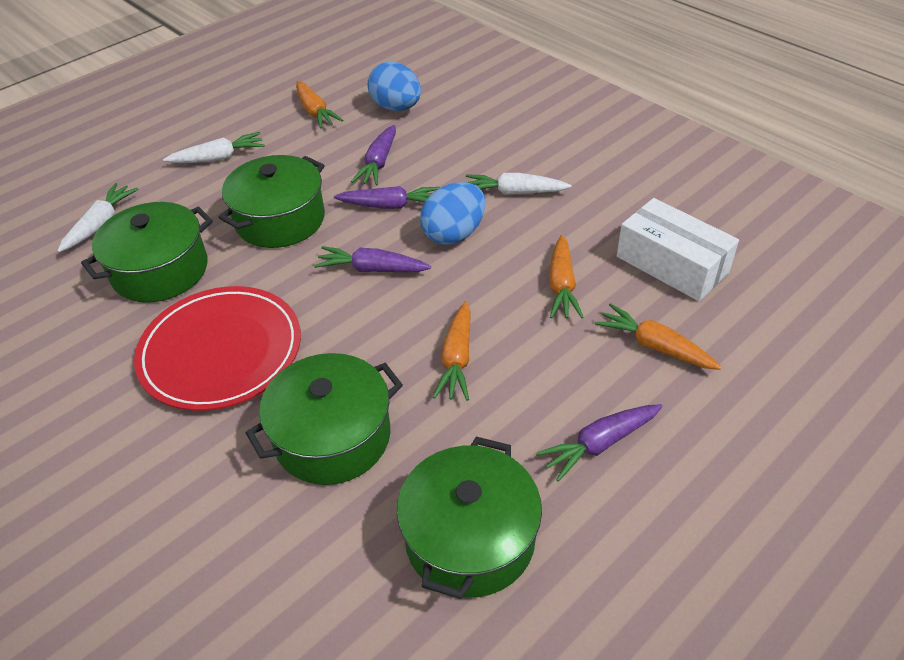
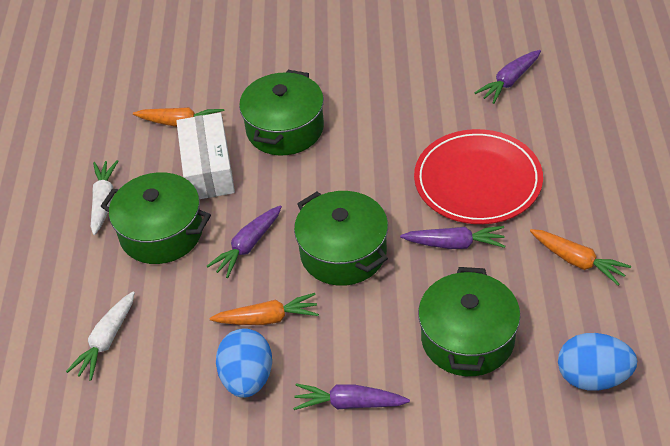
orange carrot: 4 -> 3
white carrot: 3 -> 2

